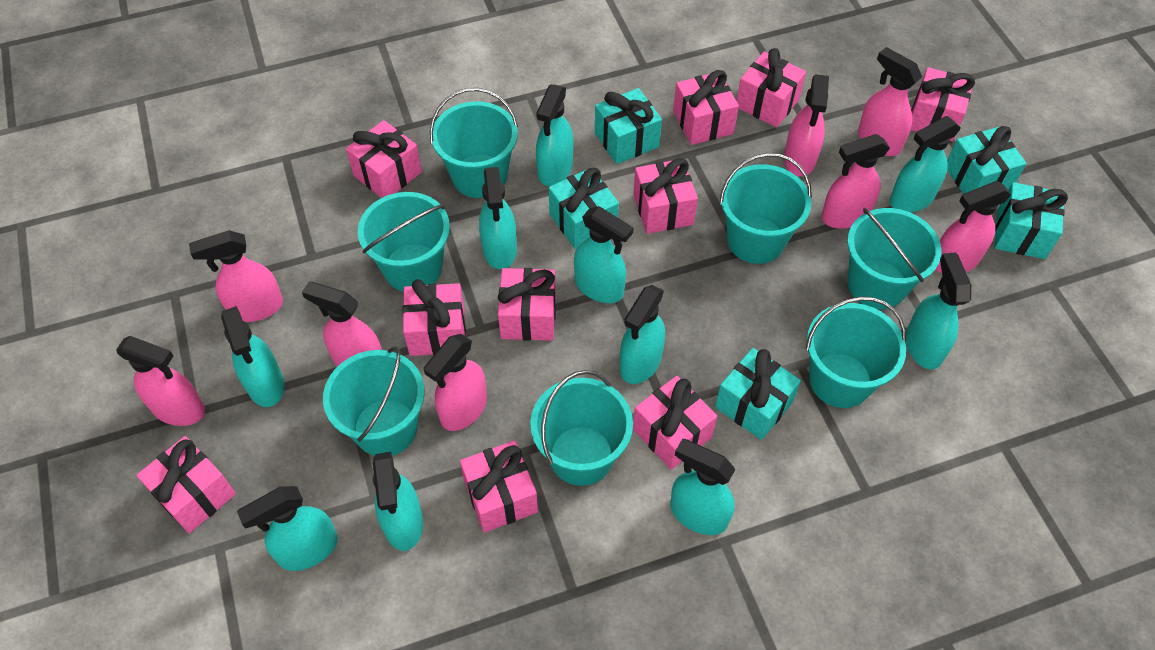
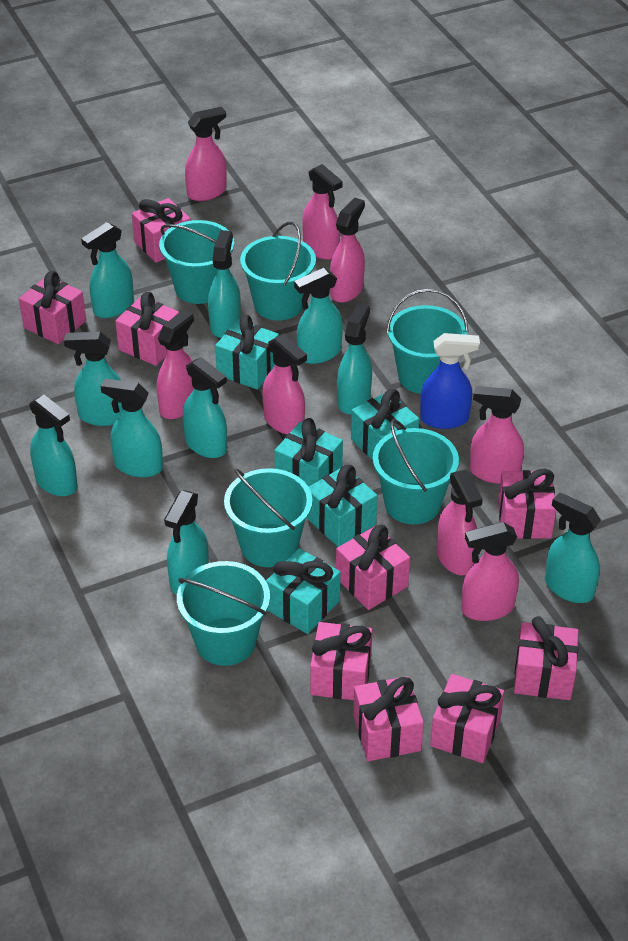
blue spray bottle: 0 -> 1
pink gift: 10 -> 9
turquoise bucket: 7 -> 6

